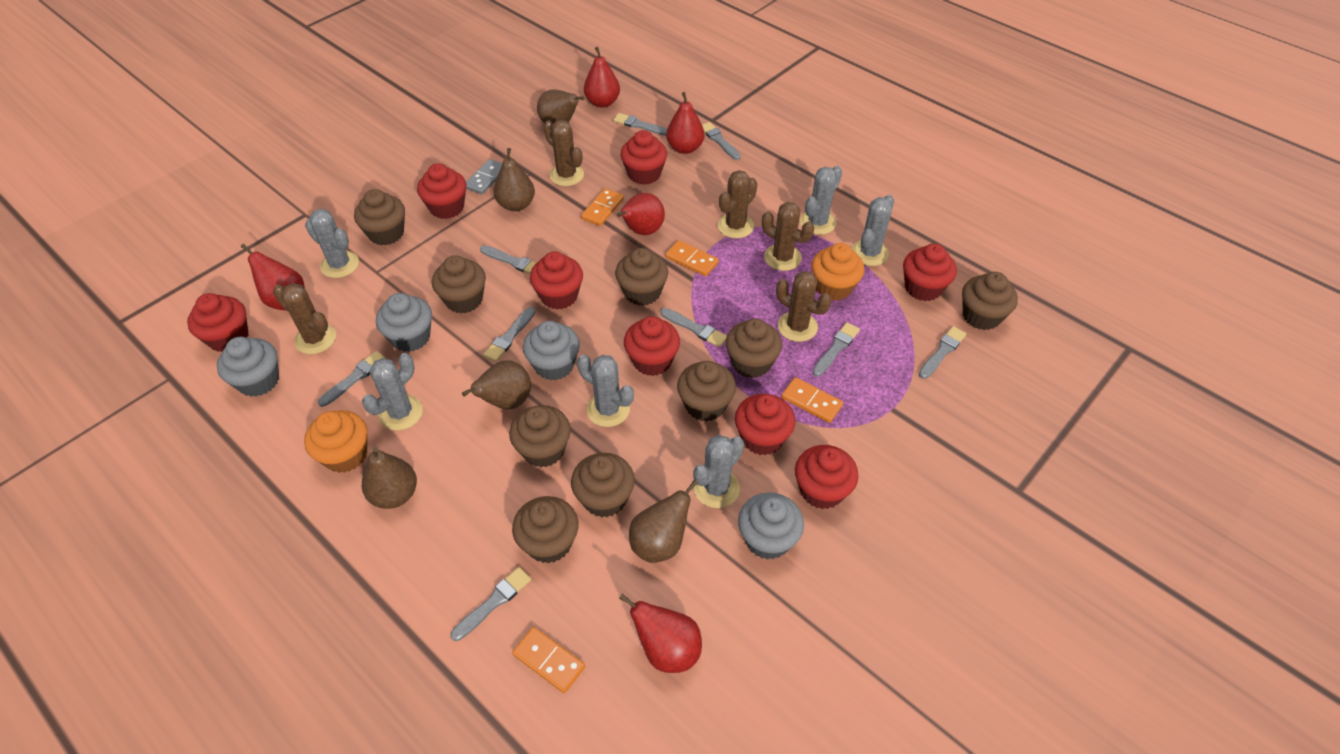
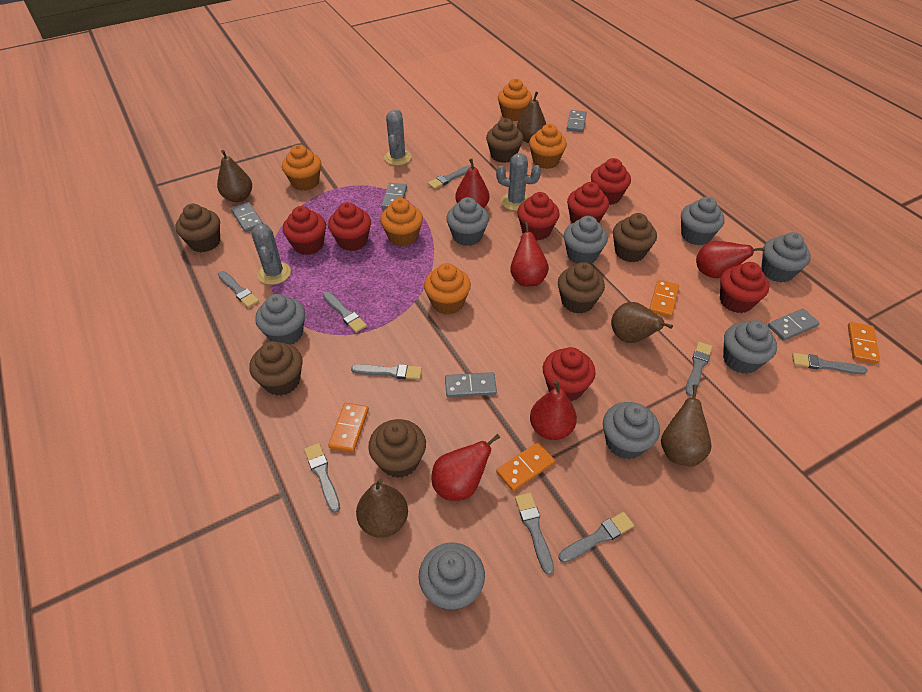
brown cactus: 5 -> 0
brown cupcake: 9 -> 6
grey cactus: 6 -> 3
grey cupcake: 4 -> 8
grey domino: 1 -> 5
orange cupcake: 2 -> 5
red cupcake: 8 -> 7

